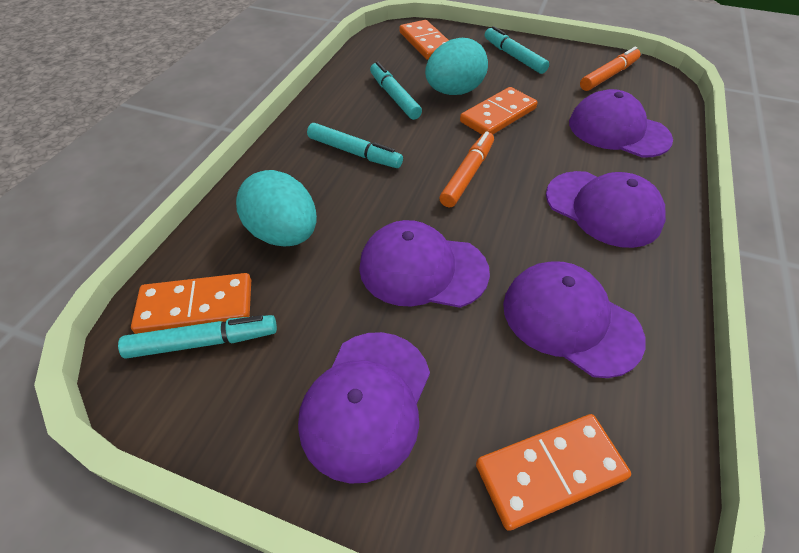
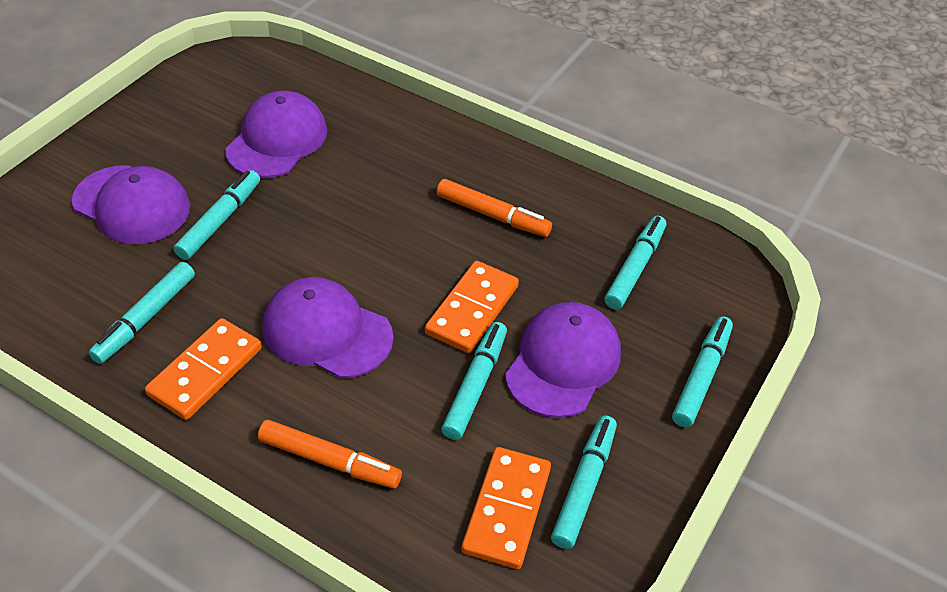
orange domino: 4 -> 3
purple cap: 5 -> 4
turquoise egg: 2 -> 0
turquoise marker: 4 -> 6

